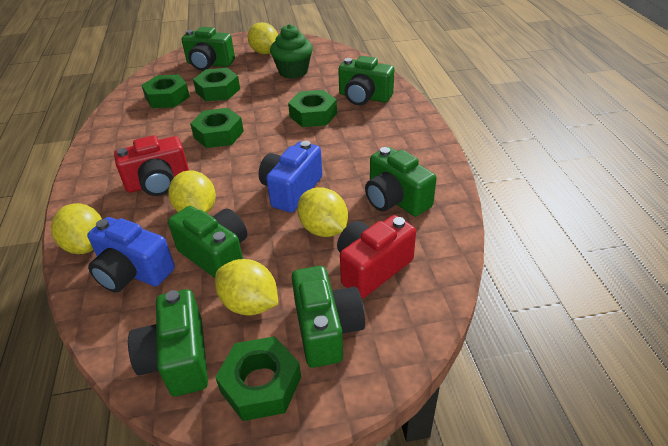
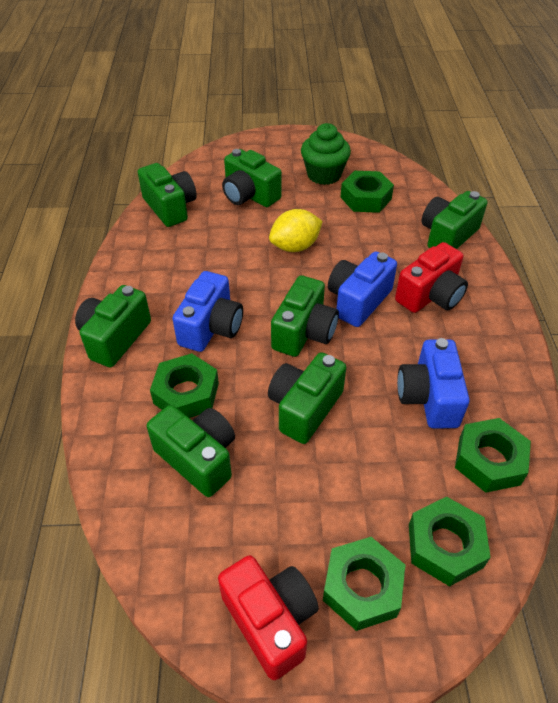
blue camera: 2 -> 3
green camera: 6 -> 7
yellow lemon: 5 -> 1

